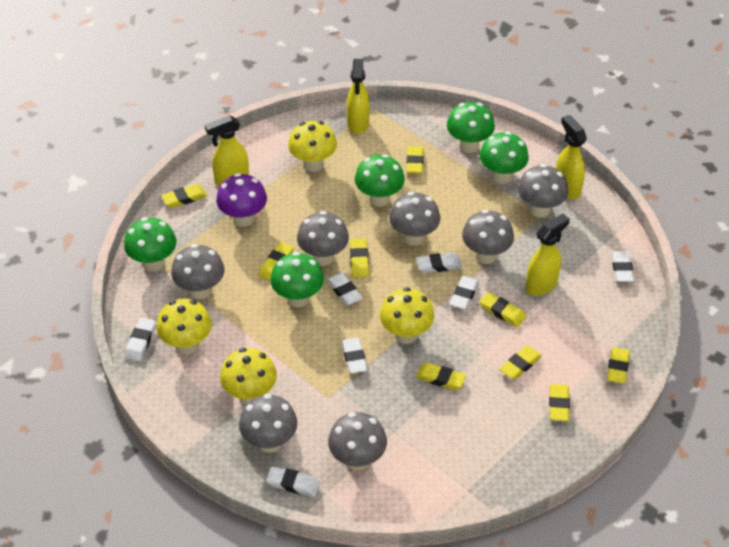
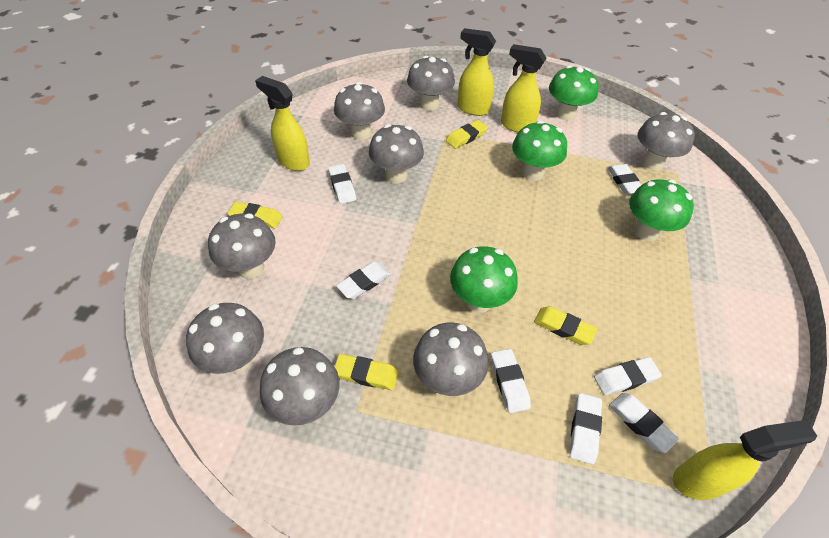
green mushroom: 5 -> 4
grey mushroom: 7 -> 8
purple mushroom: 1 -> 0
yellow eraser: 9 -> 4
yellow mushroom: 4 -> 0

